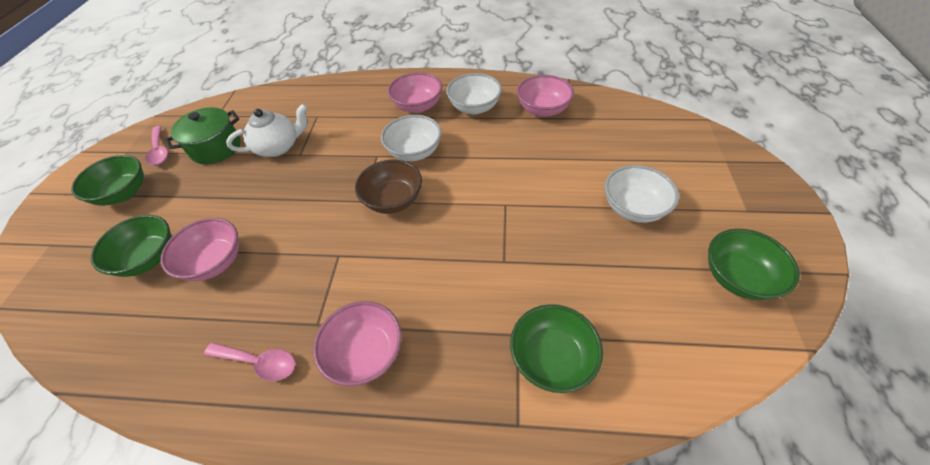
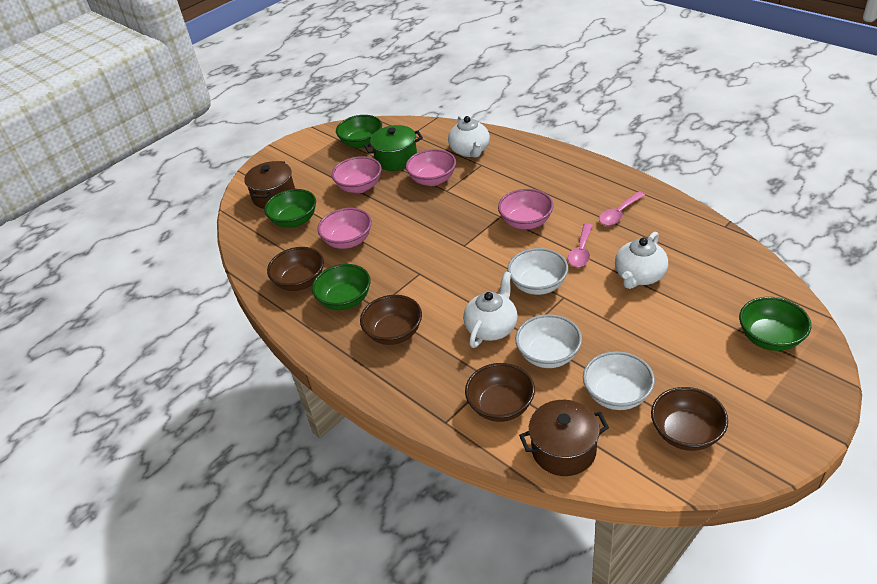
brown bowl: 1 -> 4
brown pot: 0 -> 2
white teapot: 1 -> 3

